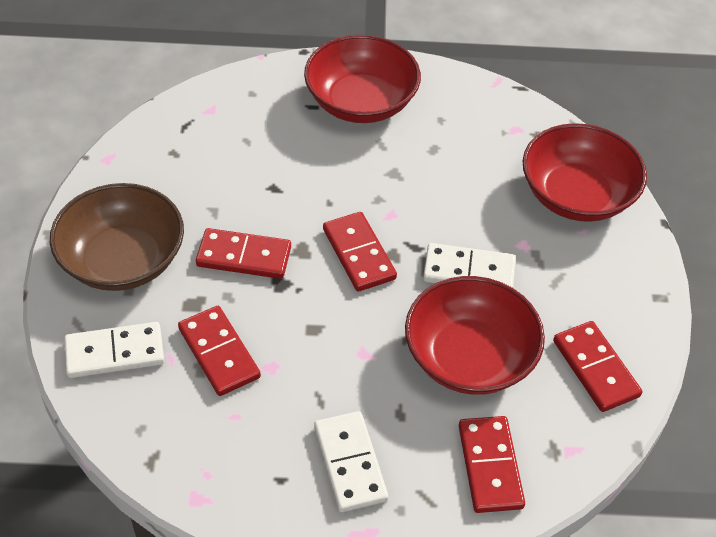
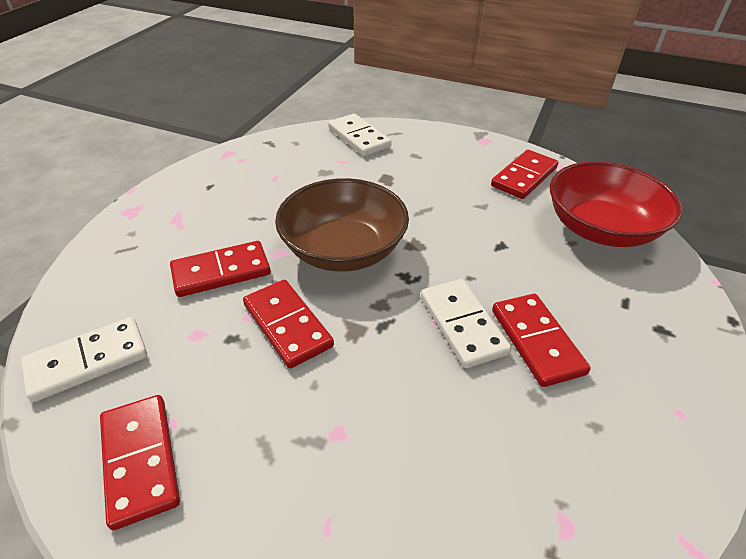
red bowl: 3 -> 1

